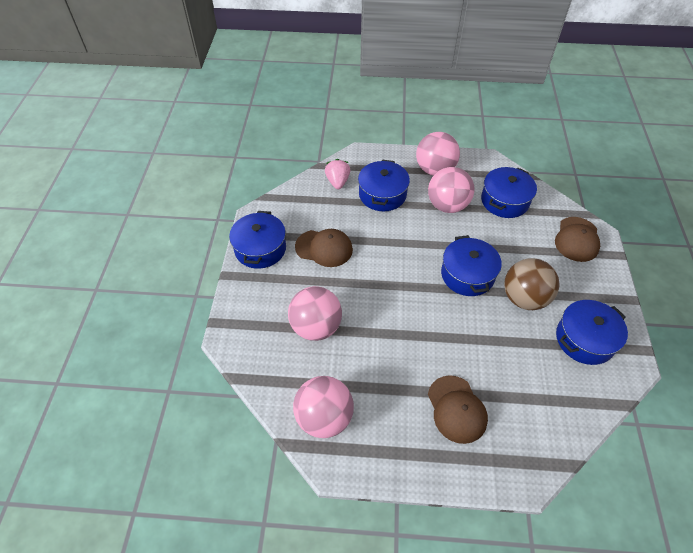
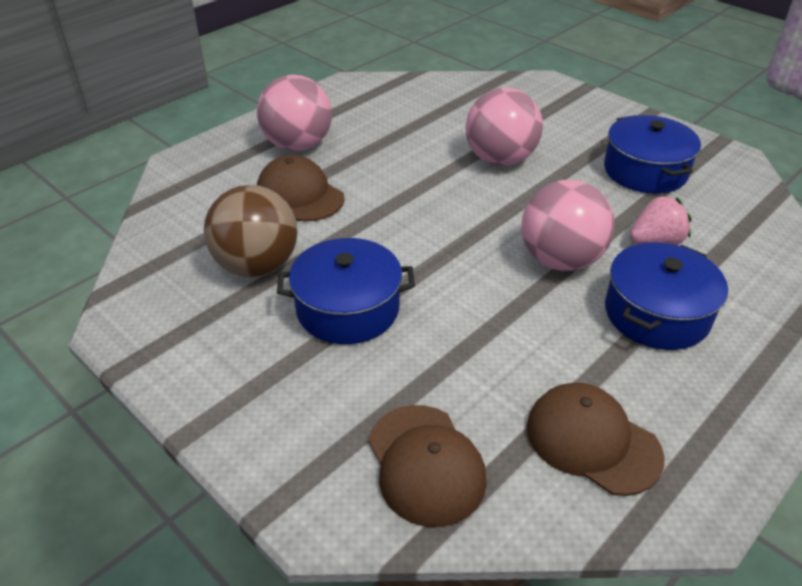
blue pot: 5 -> 3
pink ball: 4 -> 3

